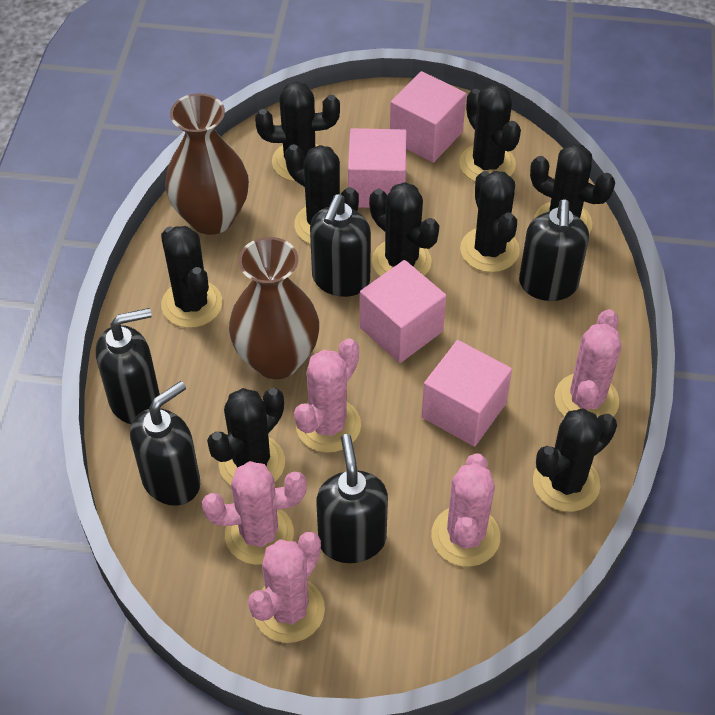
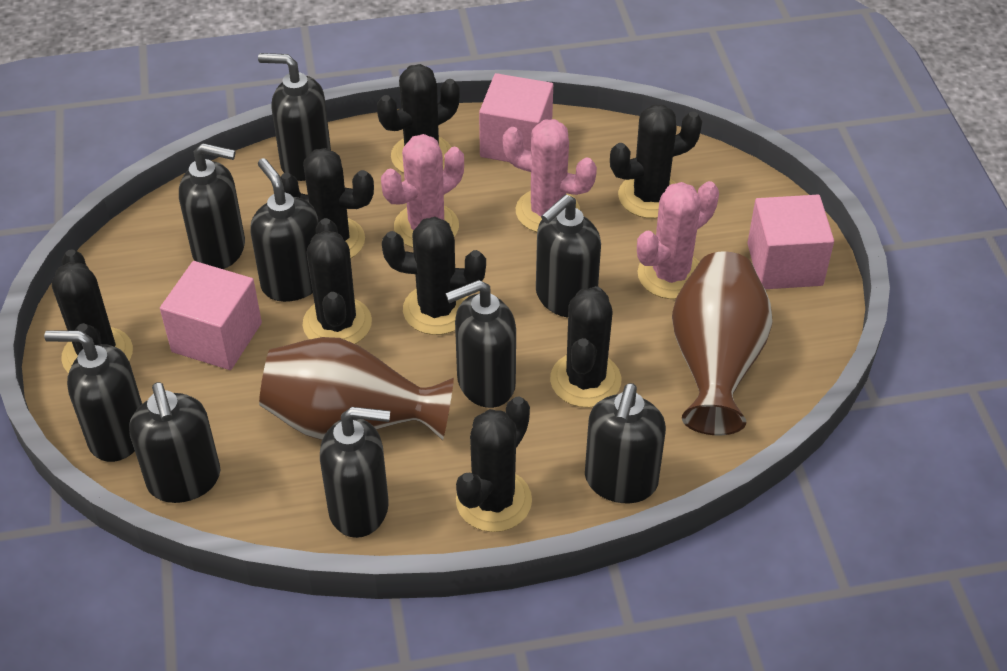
black cactus: 9 -> 8
black soap dispenser: 5 -> 9
pink cactus: 5 -> 3
pink cube: 4 -> 3

